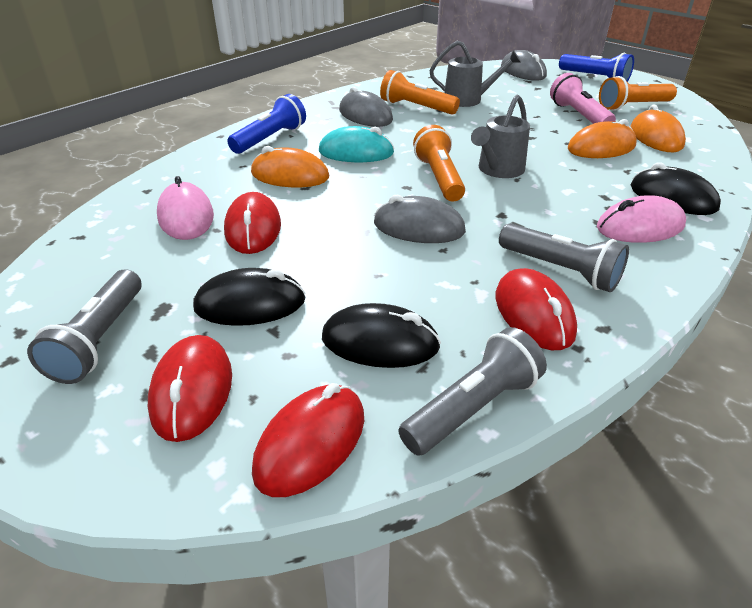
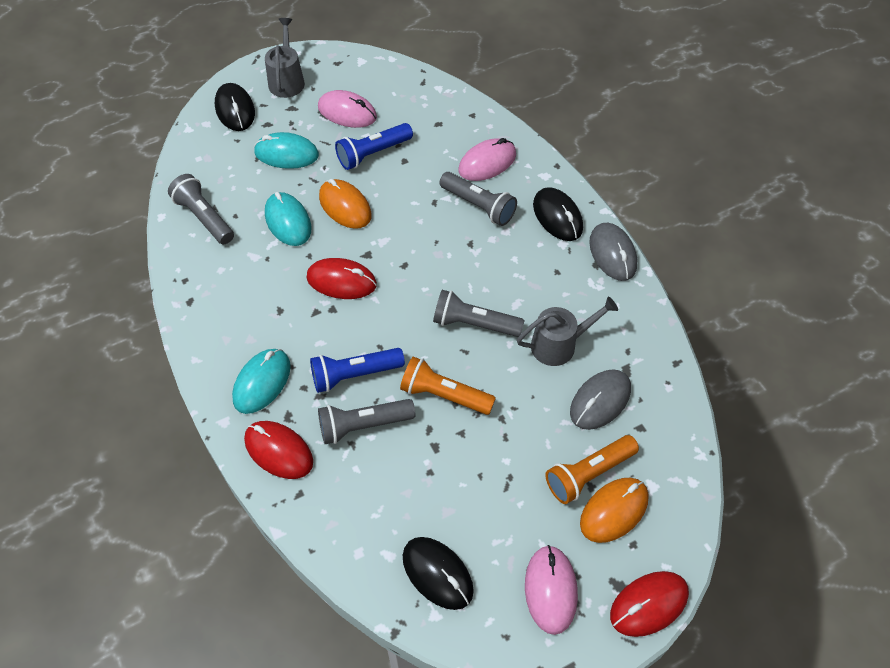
grey flashlight: 3 -> 4
grey mouse: 3 -> 2
orange flashlight: 3 -> 2
orange mouse: 3 -> 2
pink flashlight: 1 -> 0
pink mouse: 2 -> 3
red mouse: 4 -> 3
turquoise mouse: 1 -> 3

